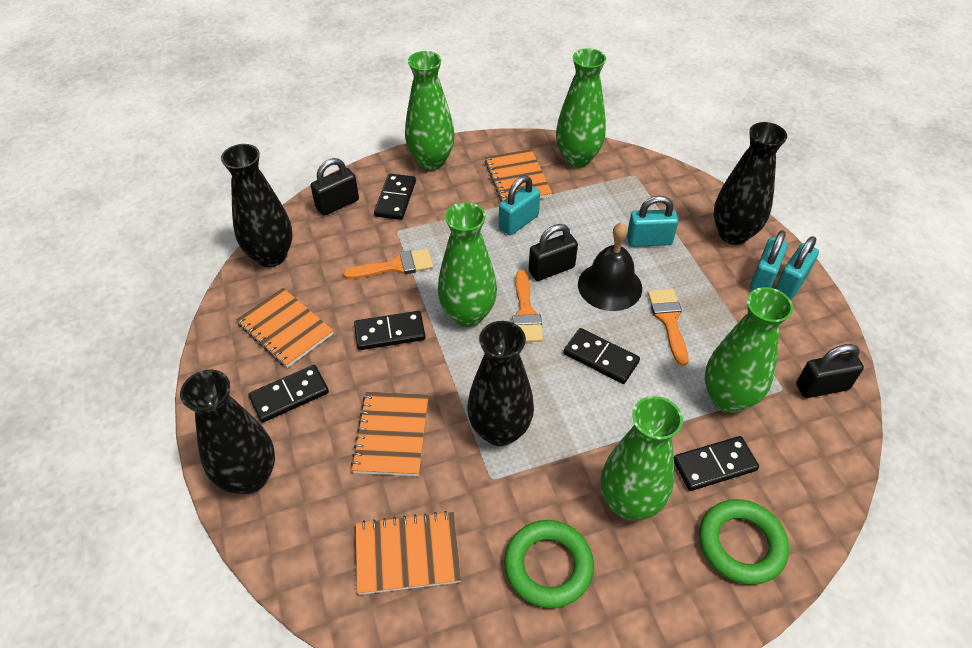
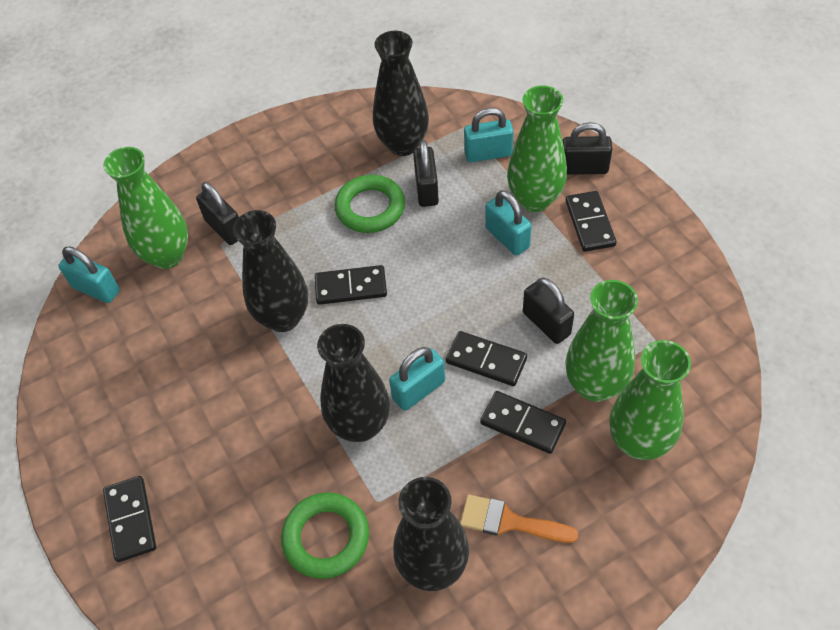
black bell: 1 -> 0
black padlock: 3 -> 4
green vase: 5 -> 4
orange brush: 3 -> 1
orange notebook: 4 -> 0

